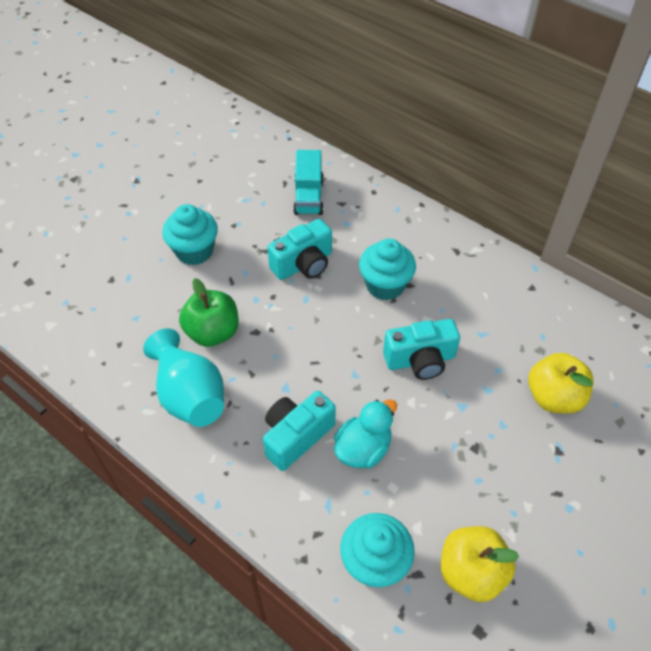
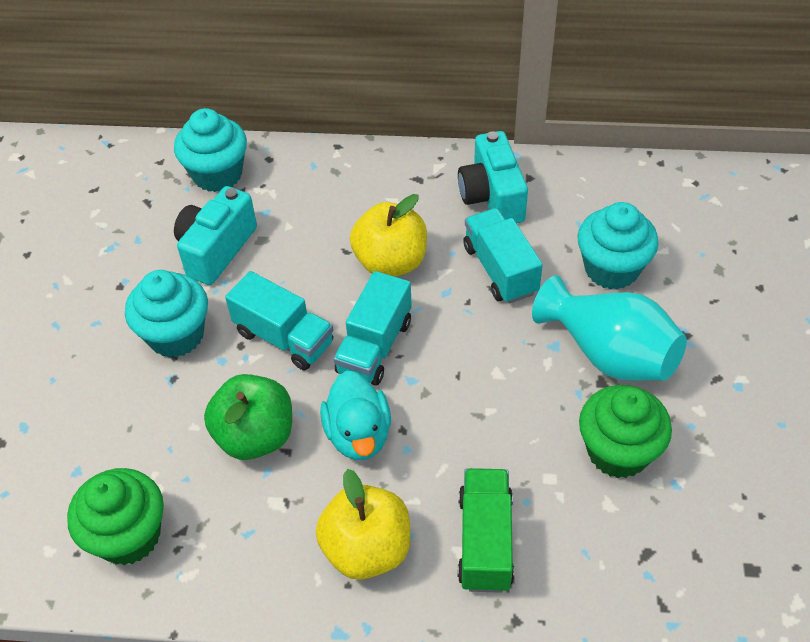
green cupcake: 0 -> 2
green truck: 0 -> 1
turquoise camera: 3 -> 2
turquoise truck: 1 -> 3

